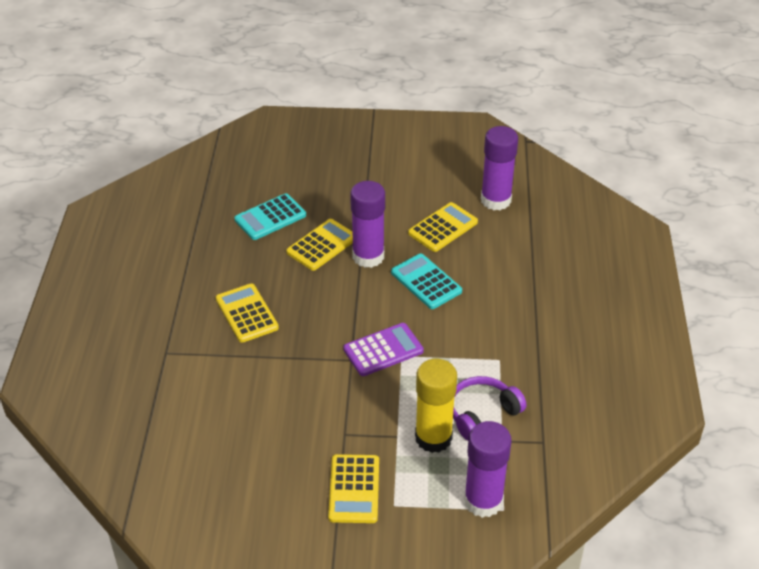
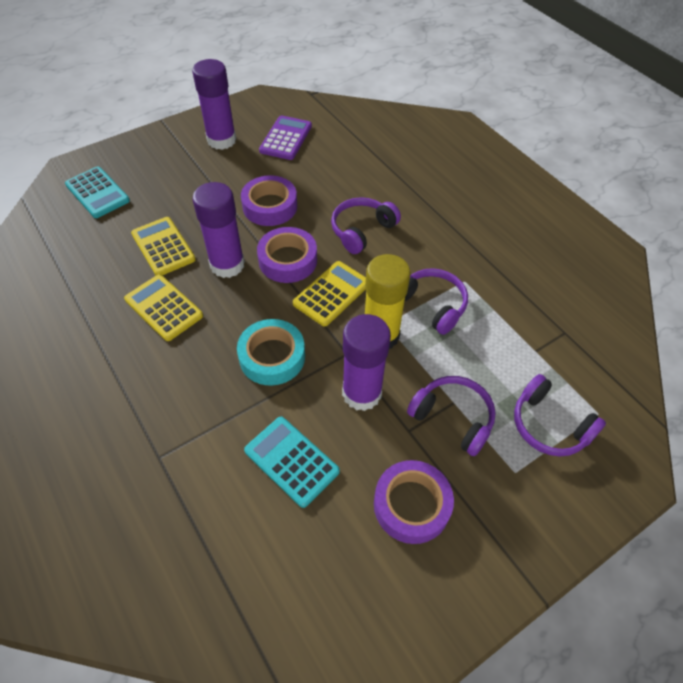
purple headphones: 1 -> 4
purple tape: 0 -> 3
turquoise tape: 0 -> 1
yellow calculator: 4 -> 3

